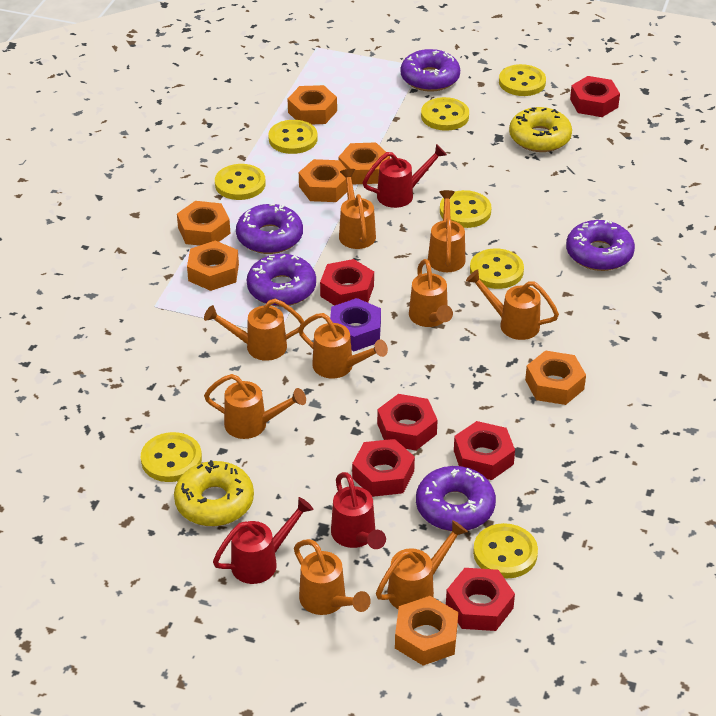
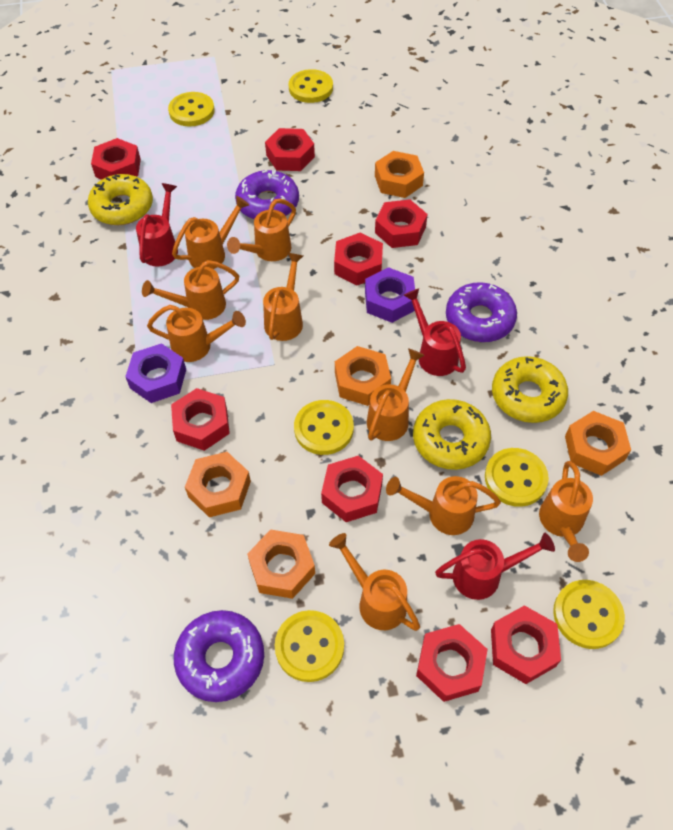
orange nut: 7 -> 5
purple donut: 5 -> 3
purple nut: 1 -> 2
red nut: 6 -> 8
yellow button: 8 -> 6
yellow donut: 2 -> 3

